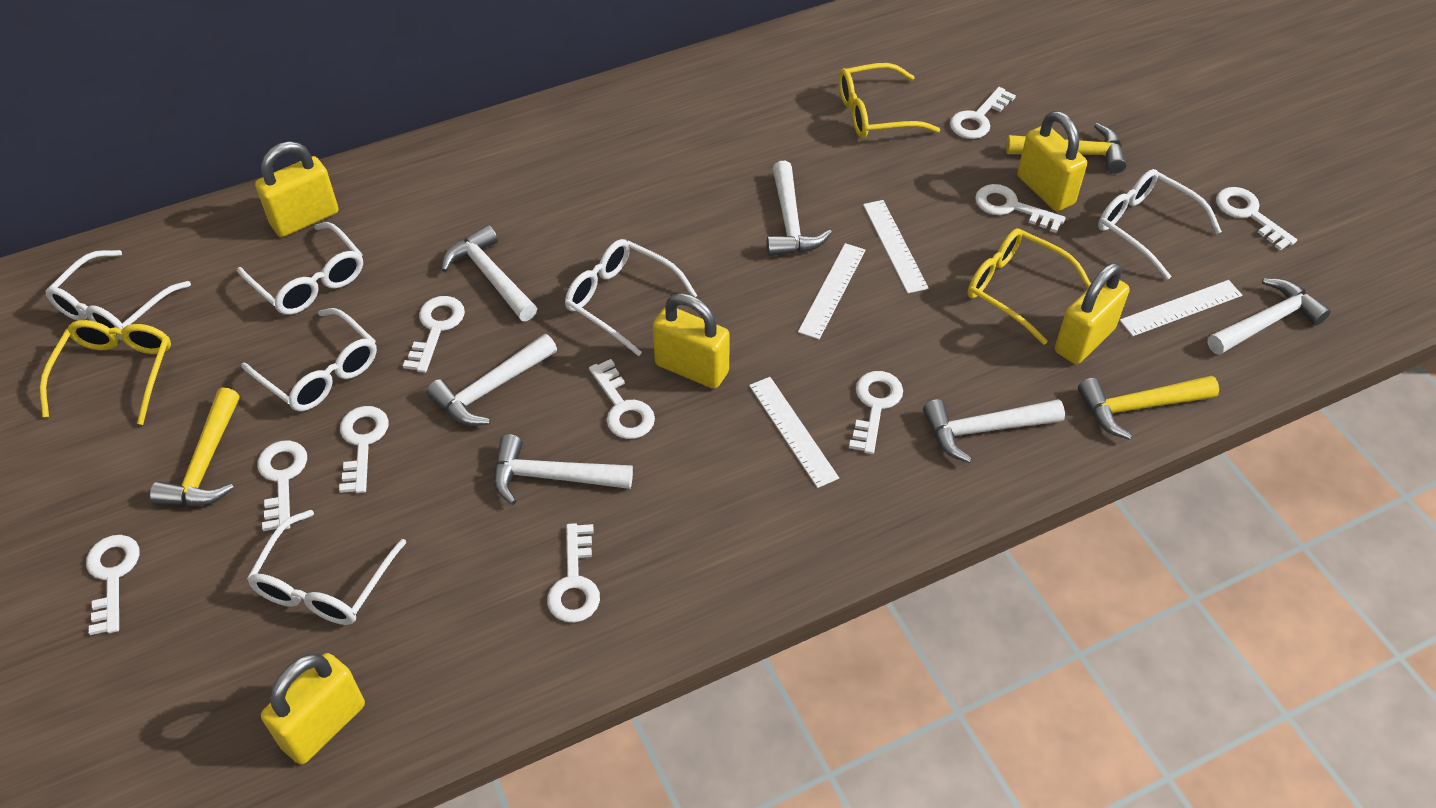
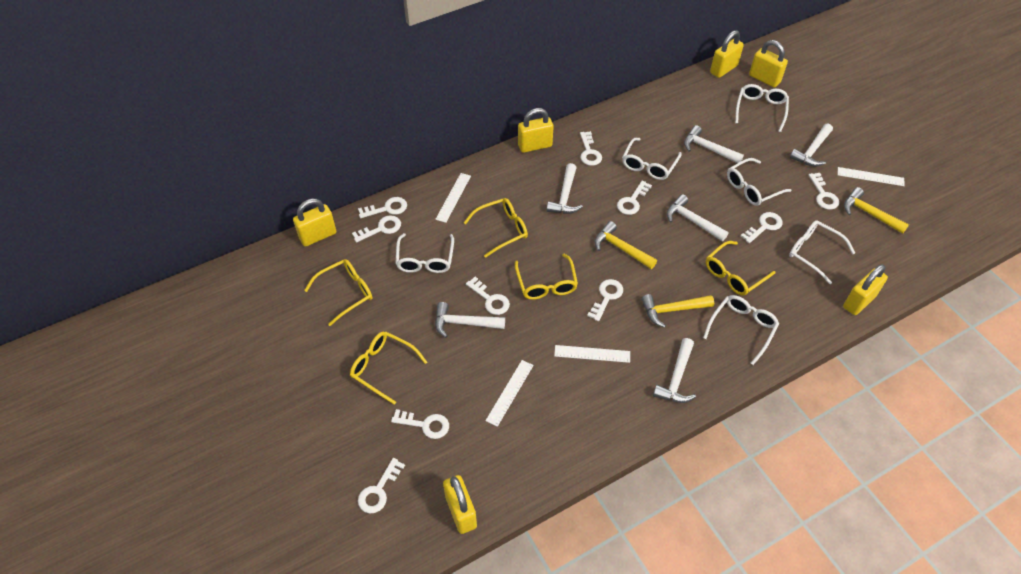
yellow glasses: 3 -> 5
yellow padlock: 5 -> 6

